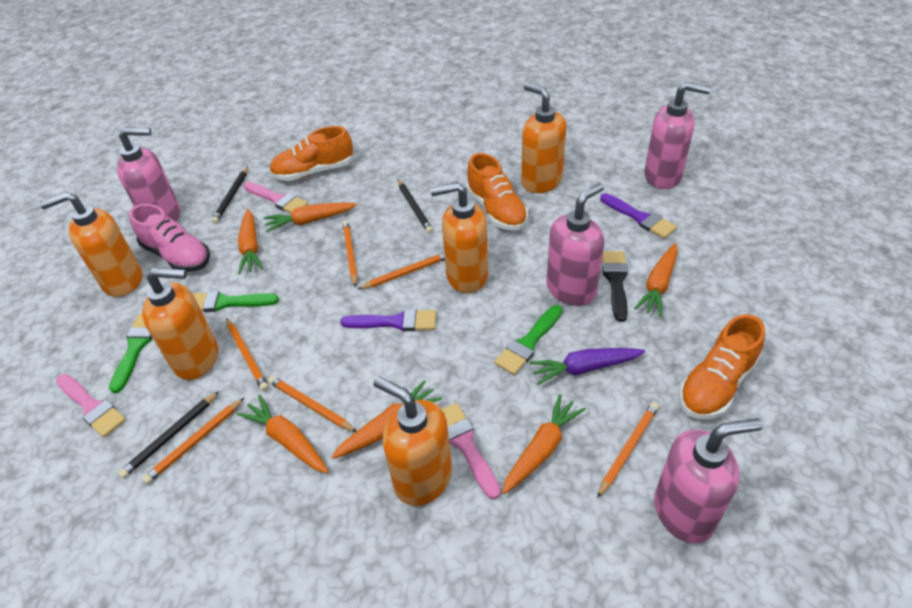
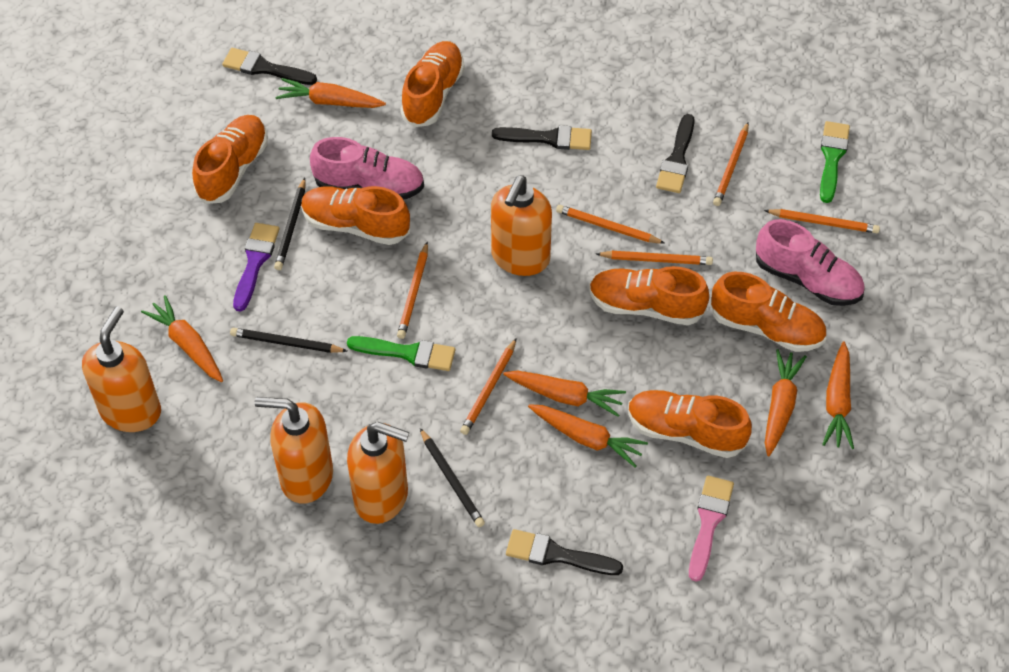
black brush: 1 -> 4
green brush: 3 -> 2
orange shoe: 3 -> 6
orange soap dispenser: 5 -> 4
pink brush: 3 -> 1
pink shoe: 1 -> 2
pink soap dispenser: 4 -> 0
purple brush: 2 -> 1
purple carrot: 1 -> 0

